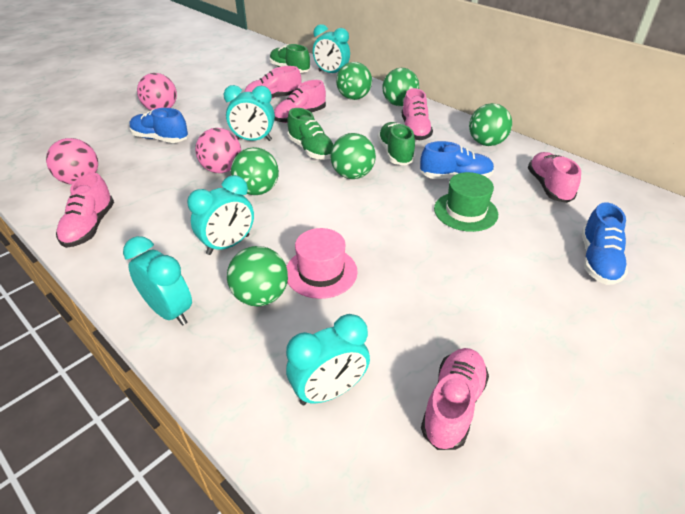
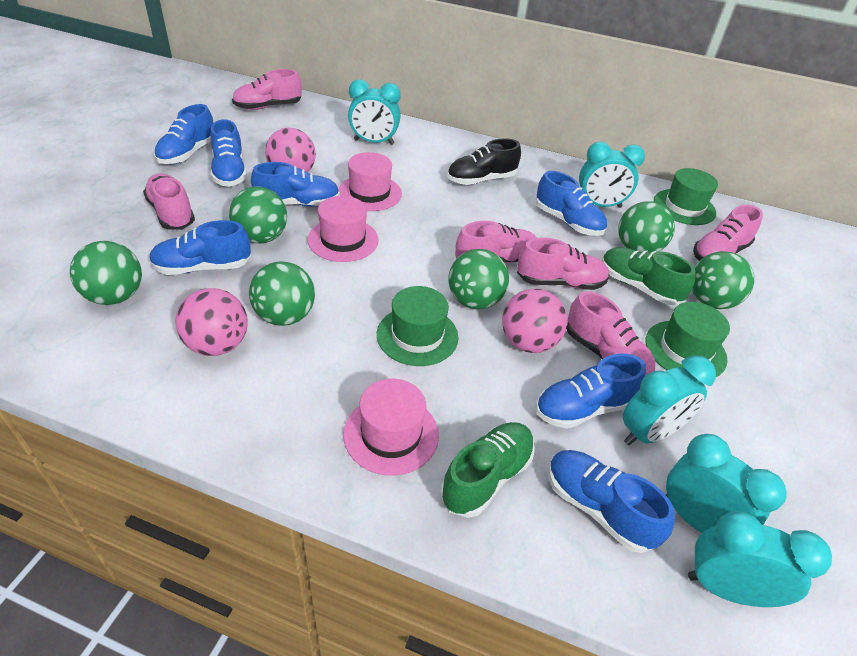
black shoe: 0 -> 1
blue shoe: 3 -> 7
green hat: 1 -> 3
green shoe: 3 -> 2
pink hat: 1 -> 3

